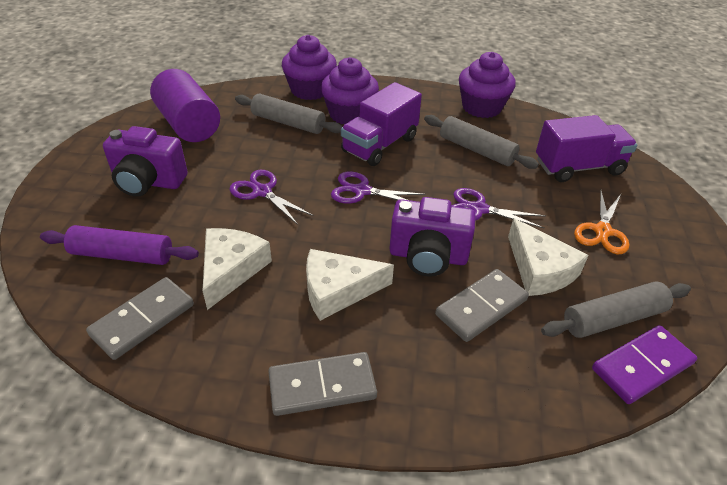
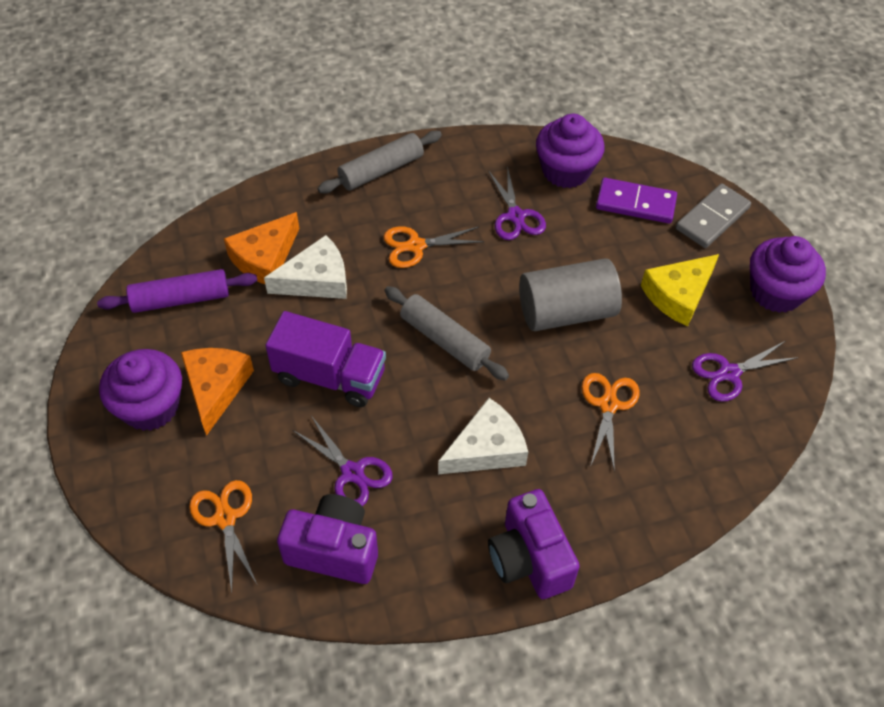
grey cylinder: 0 -> 1
grey domino: 3 -> 1
grey rolling pin: 3 -> 2
orange cheese: 0 -> 2
orange scissors: 1 -> 3
purple cylinder: 1 -> 0
purple truck: 2 -> 1
white cheese: 3 -> 2
yellow cheese: 0 -> 1

